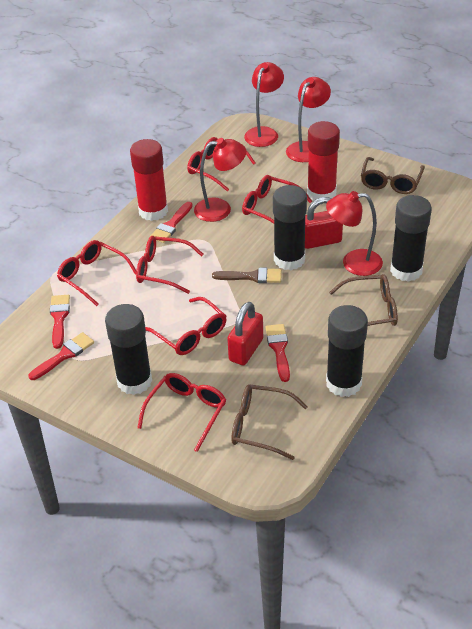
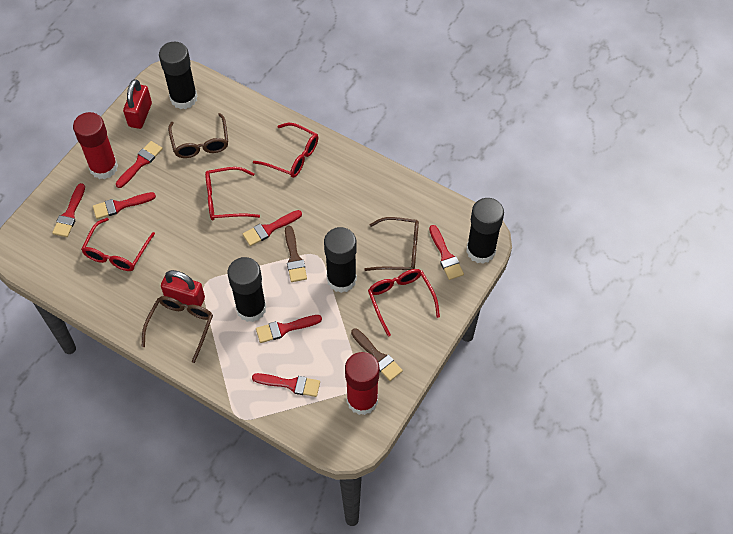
brown brush: 1 -> 2
red brush: 4 -> 7
red glasses: 6 -> 4
red lamp: 4 -> 0

